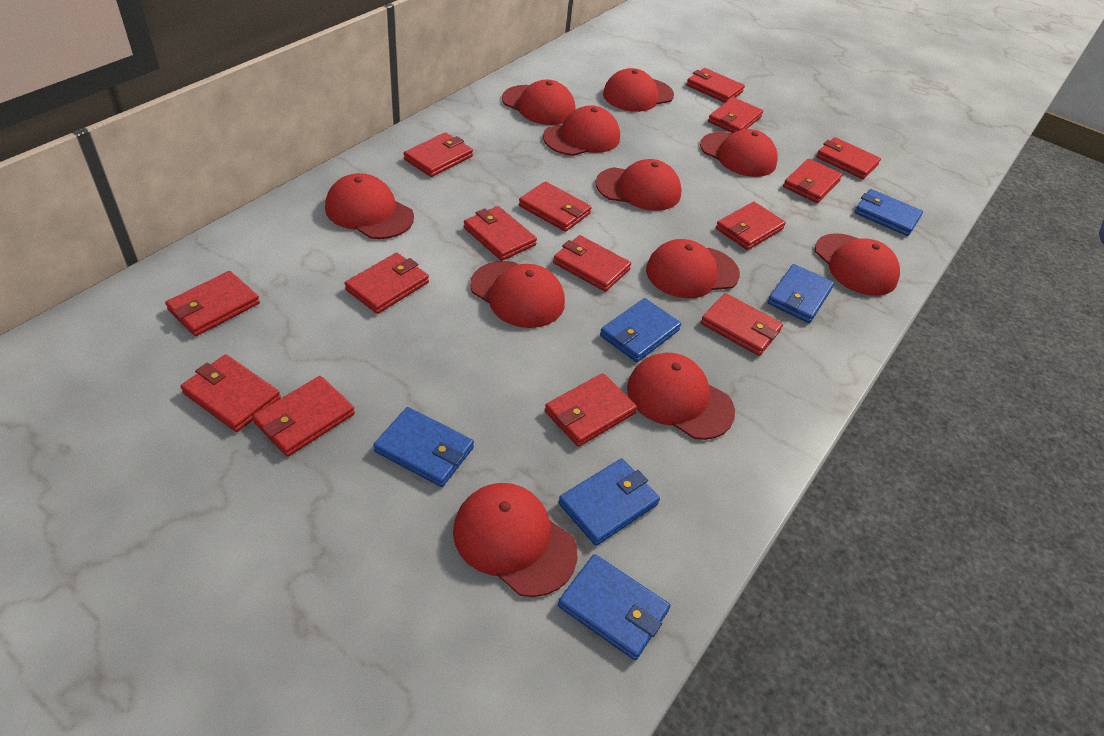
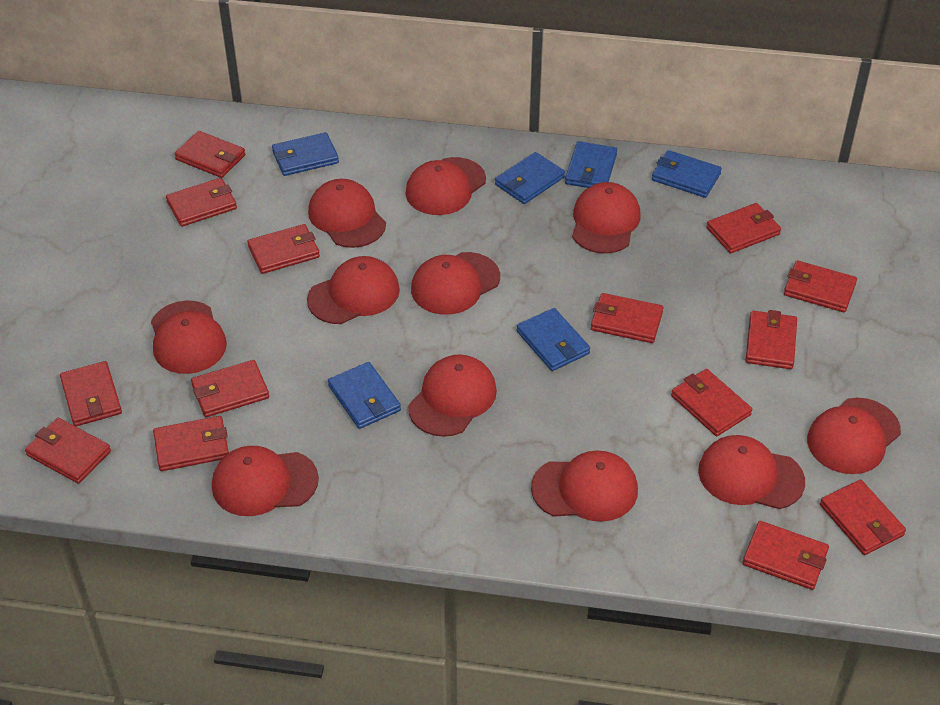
red wallet: 15 -> 14

